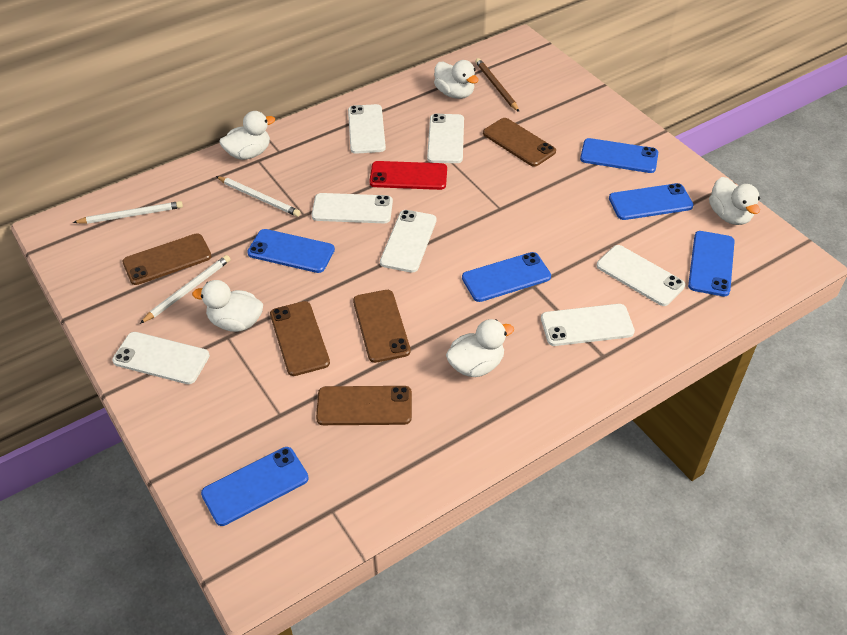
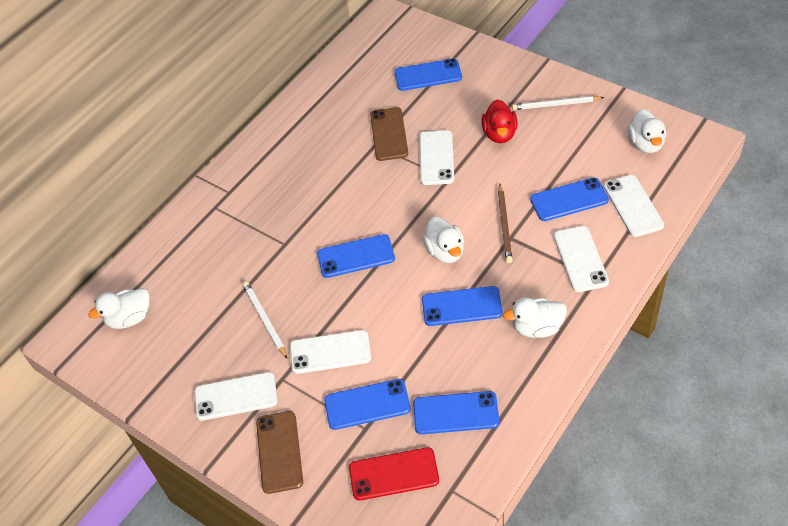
brown phone: 5 -> 2
red duck: 0 -> 1
white duck: 5 -> 4
white pencil: 3 -> 2
white phone: 7 -> 5

